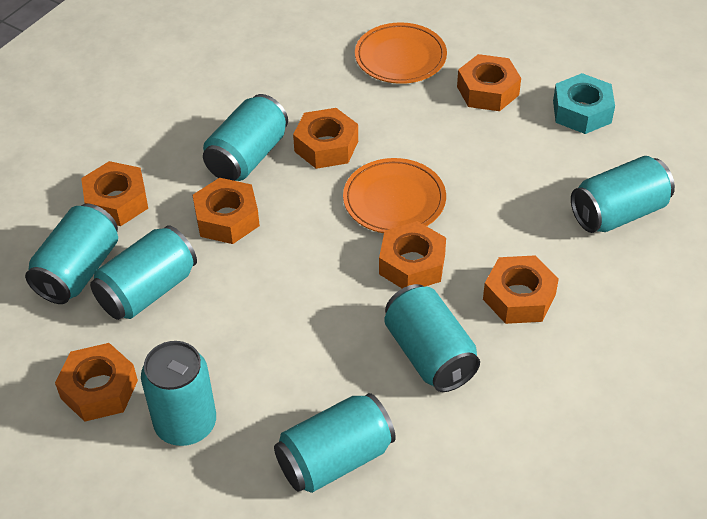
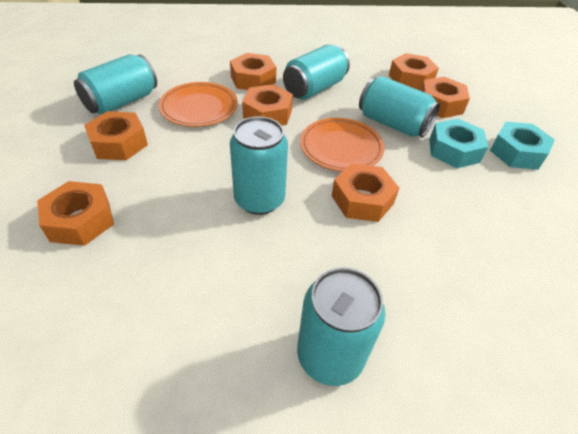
turquoise can: 7 -> 5
turquoise nut: 1 -> 2

